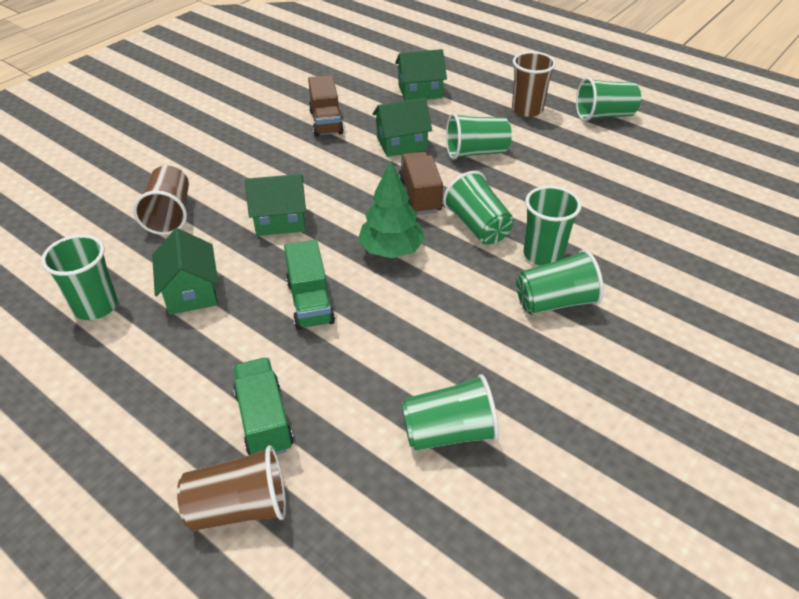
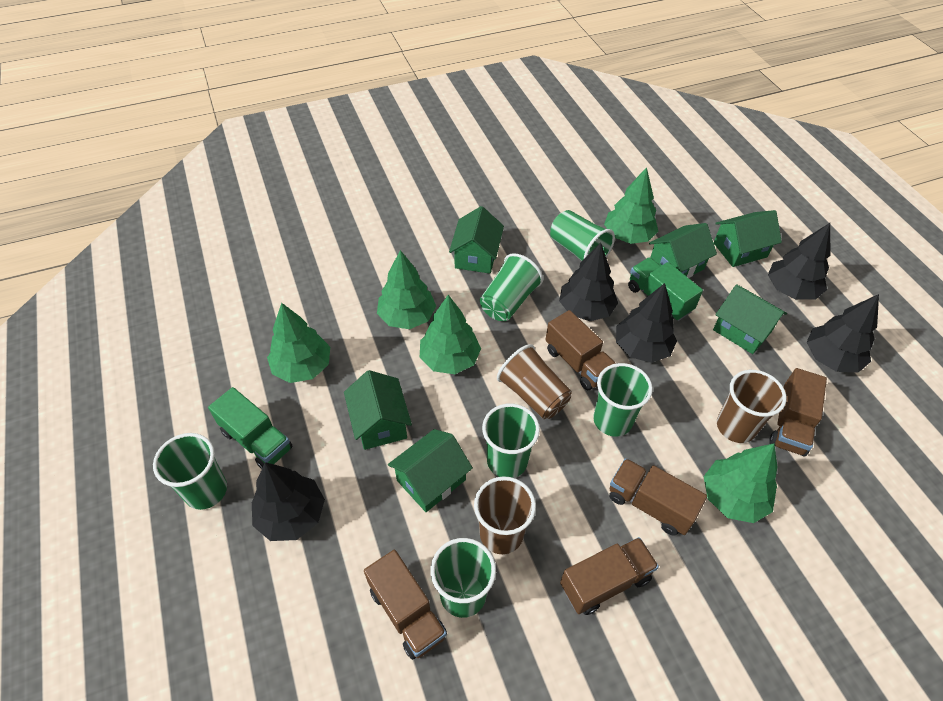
black tree: 0 -> 5
brown truck: 2 -> 5
green cup: 7 -> 6
green house: 4 -> 6
green tree: 1 -> 5

